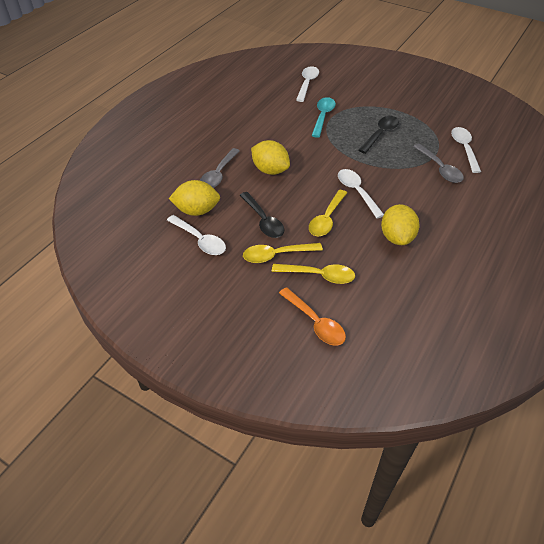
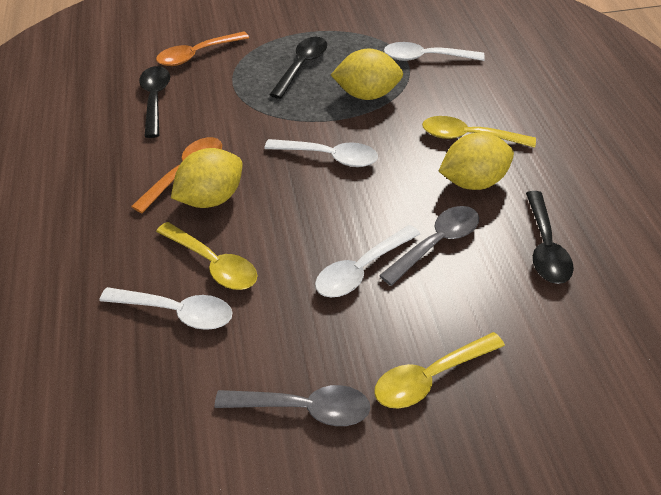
black spoon: 2 -> 3
orange spoon: 1 -> 2
turquoise spoon: 1 -> 0

